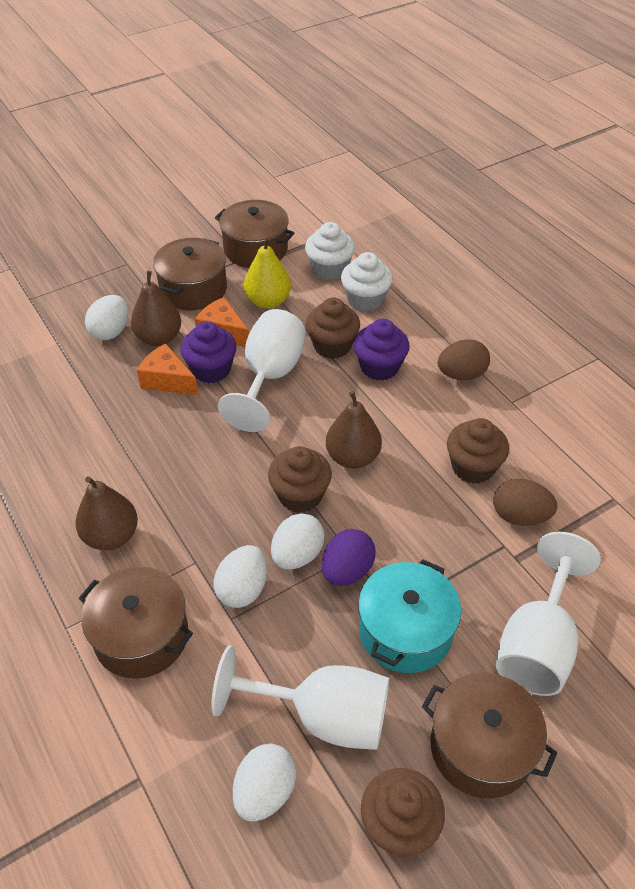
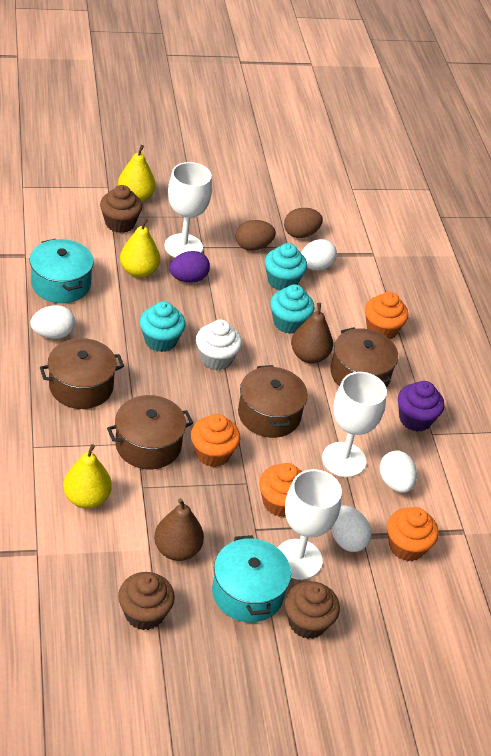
brown cupcake: 4 -> 3
brown pear: 3 -> 2
orange cheese: 2 -> 0
orange cupcake: 0 -> 4
purple cupcake: 2 -> 1
turquoise cupcake: 0 -> 3
turquoise pot: 1 -> 2
white cupcake: 2 -> 1
yellow pear: 1 -> 3

